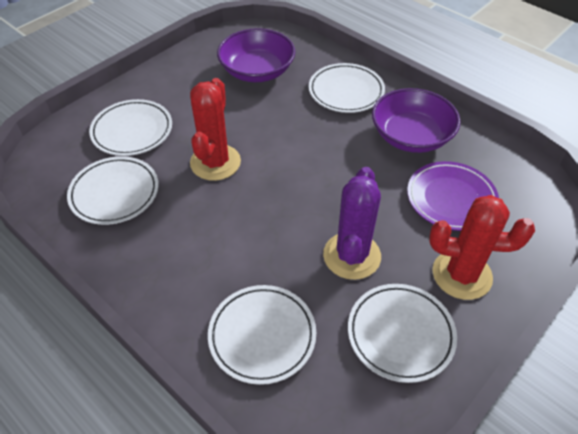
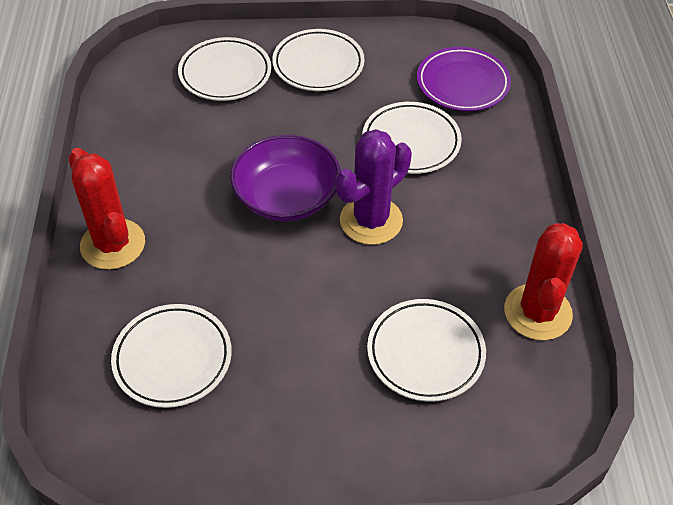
purple bowl: 2 -> 1

